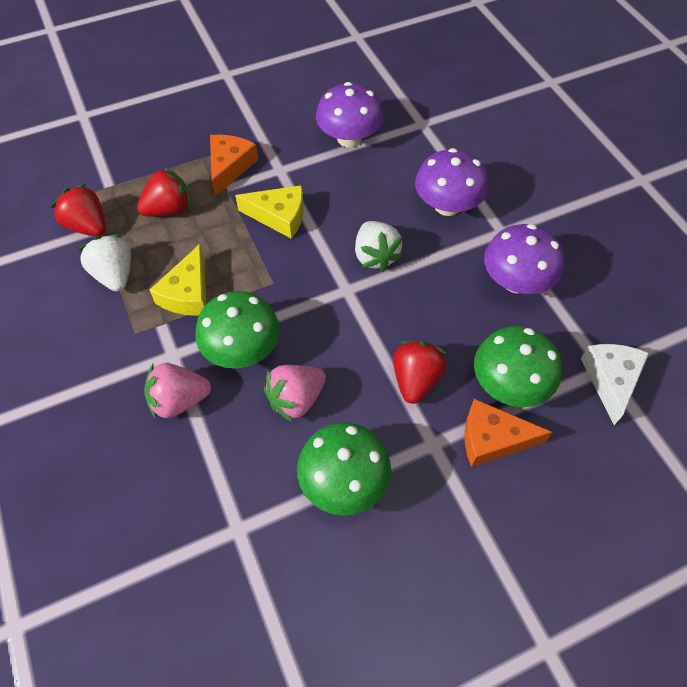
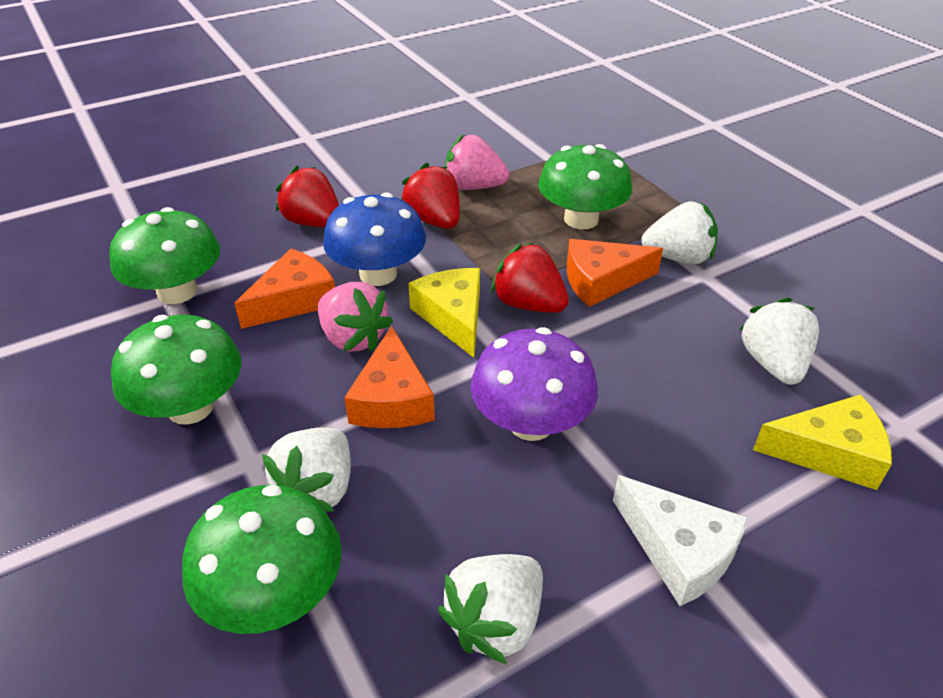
blue mushroom: 0 -> 1
green mushroom: 3 -> 4
orange cheese: 2 -> 3
purple mushroom: 3 -> 1
white strawberry: 2 -> 4

